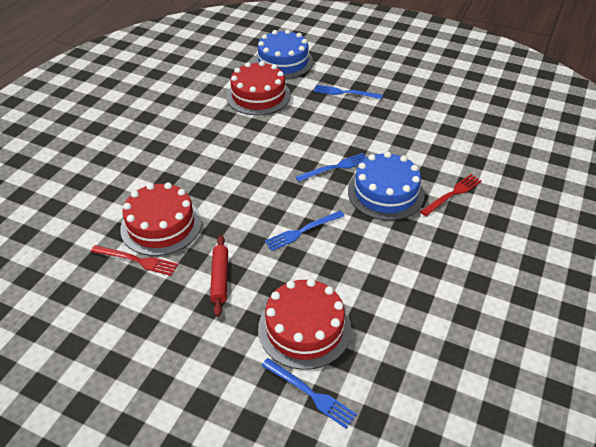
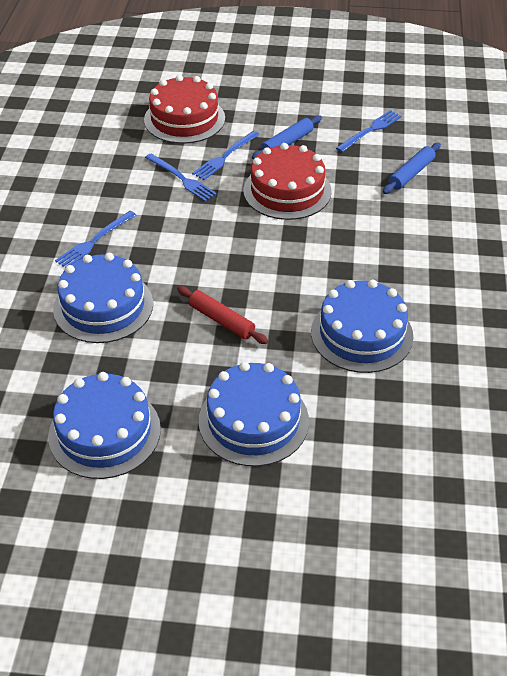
blue cake: 2 -> 4
blue rolling pin: 0 -> 2
red cake: 3 -> 2
red fork: 2 -> 0

